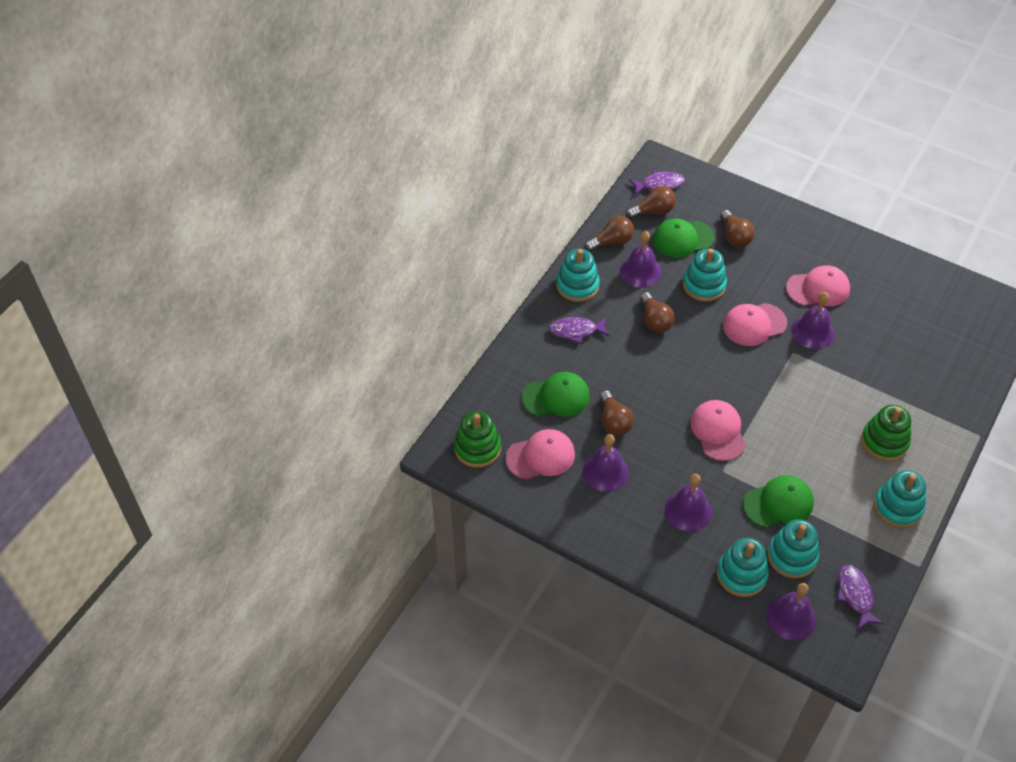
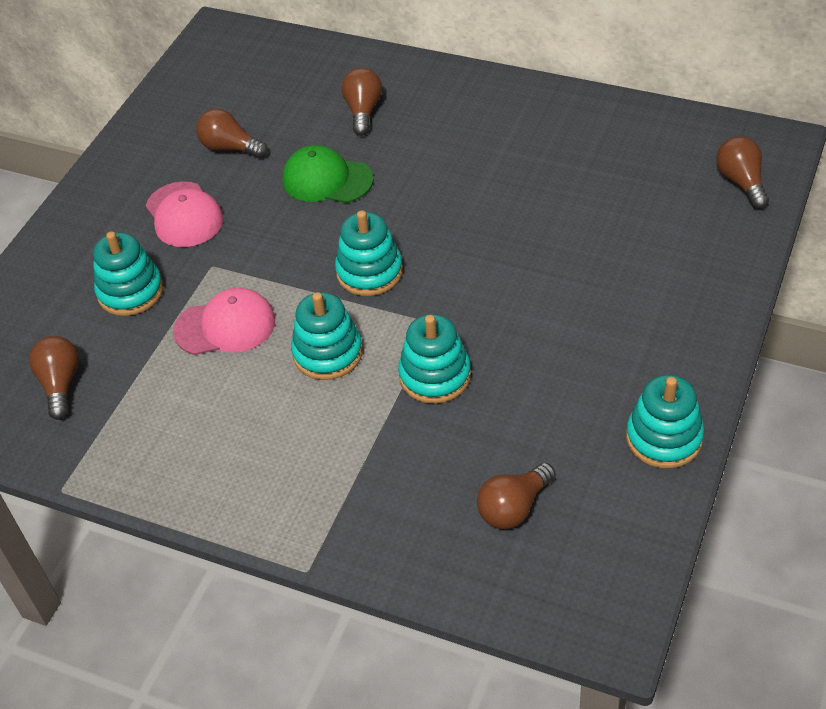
green cap: 3 -> 1
green stacking toy: 2 -> 0
pink cap: 4 -> 2
purple bell: 5 -> 0
purple fish: 3 -> 0

